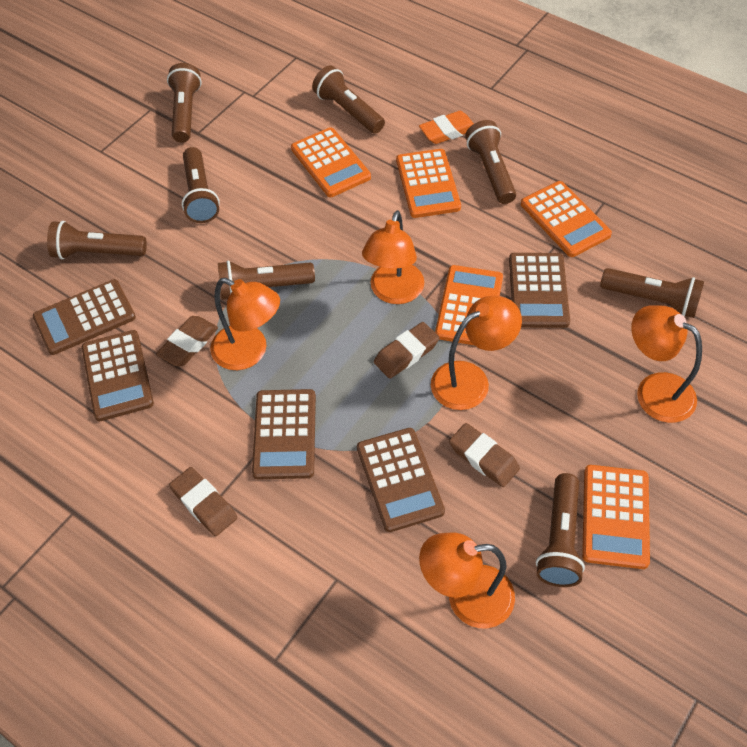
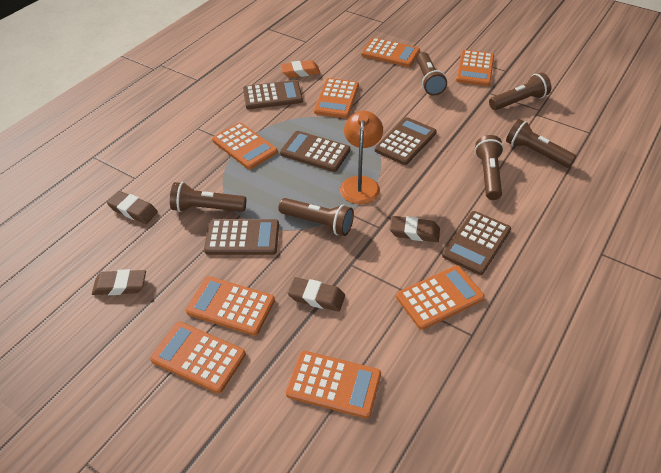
brown flashlight: 8 -> 6
orange calculator: 5 -> 8
orange lamp: 5 -> 1

